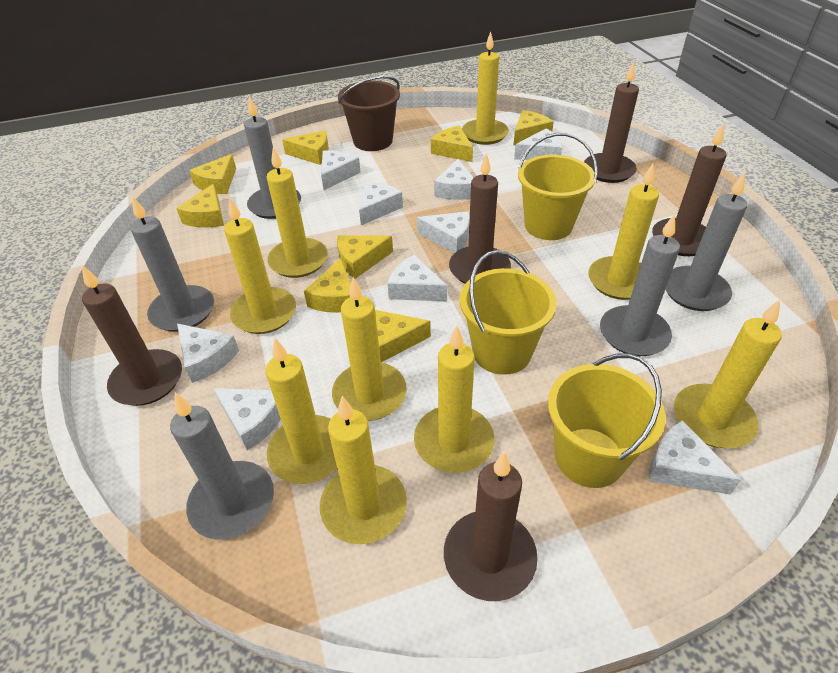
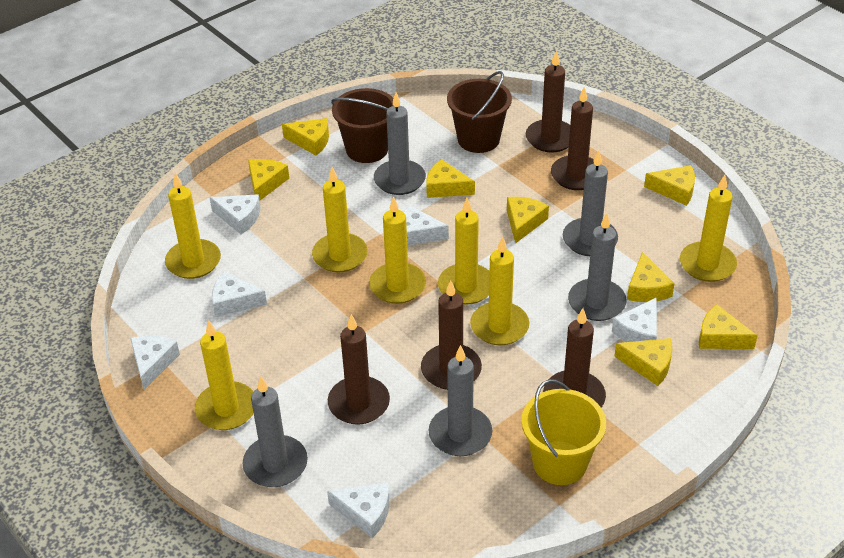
brown bucket: 1 -> 2
white cheese: 9 -> 6
yellow bucket: 3 -> 1
yellow candle: 9 -> 7

